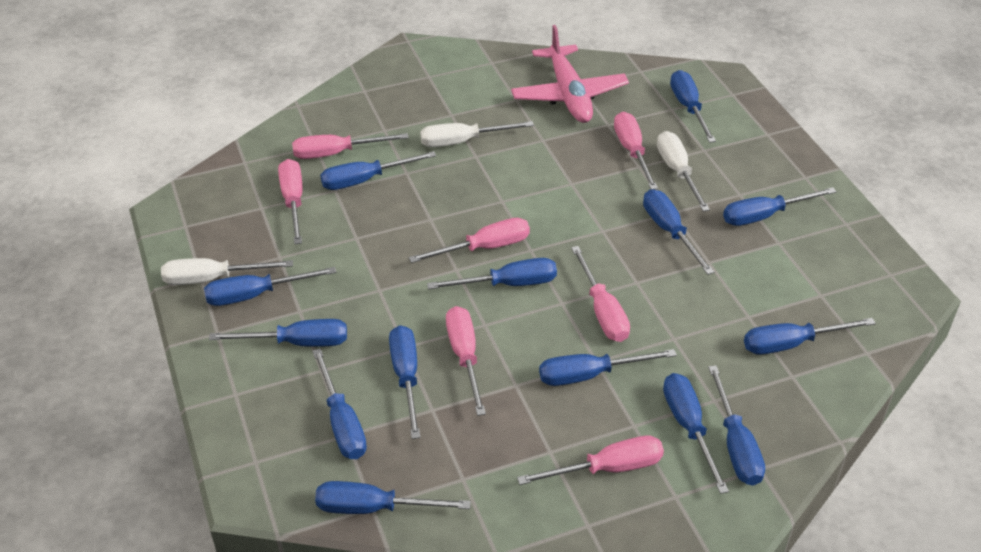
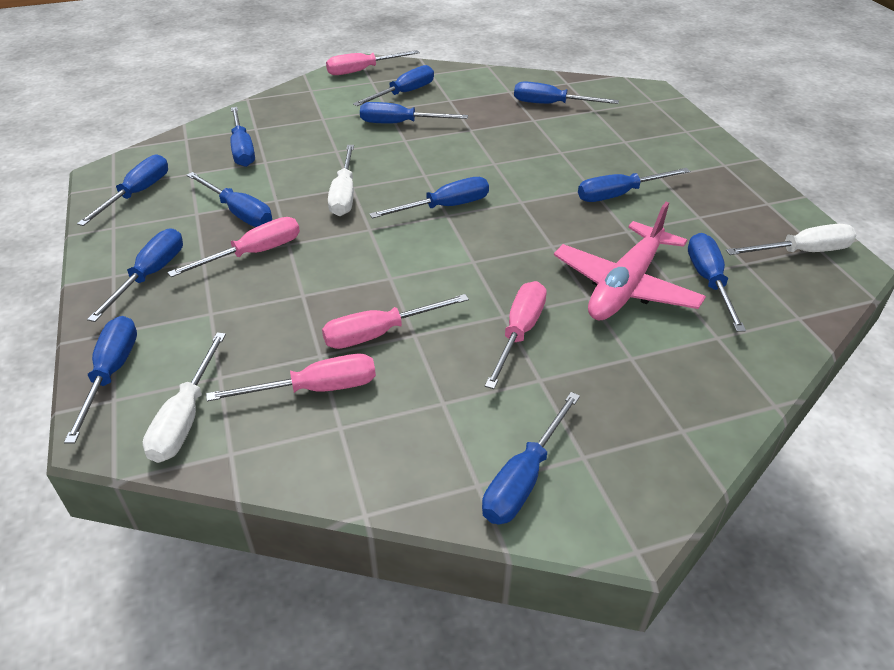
blue screwdriver: 14 -> 12
pink screwdriver: 7 -> 5

